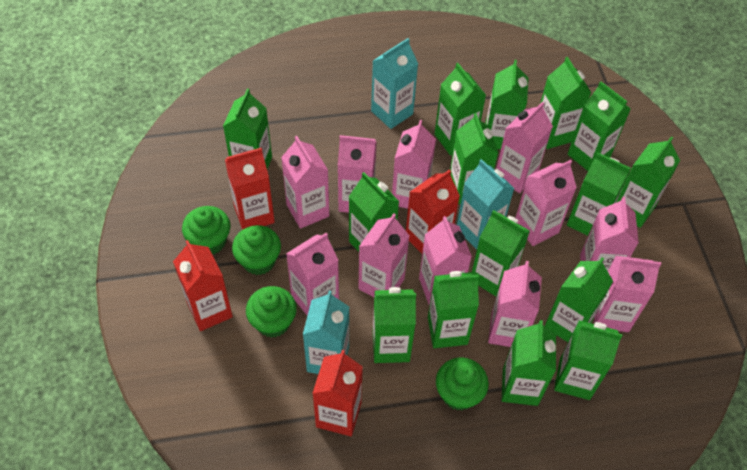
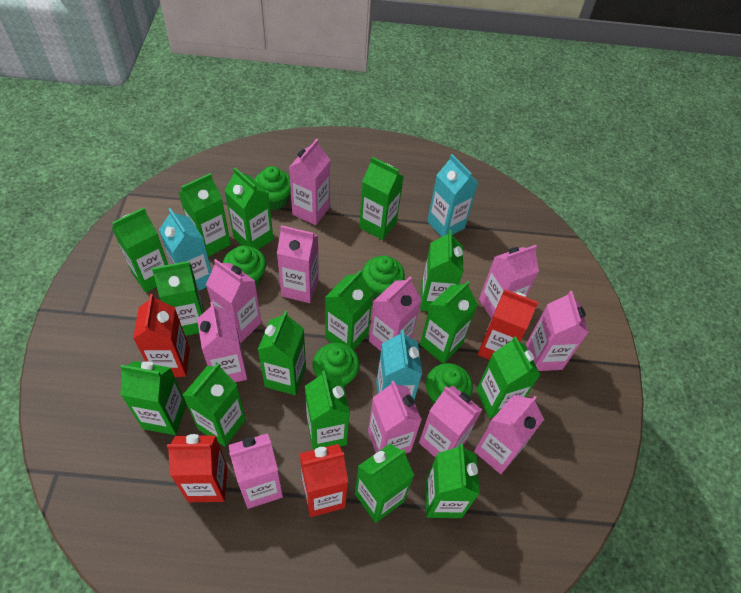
green cupcake: 4 -> 5

